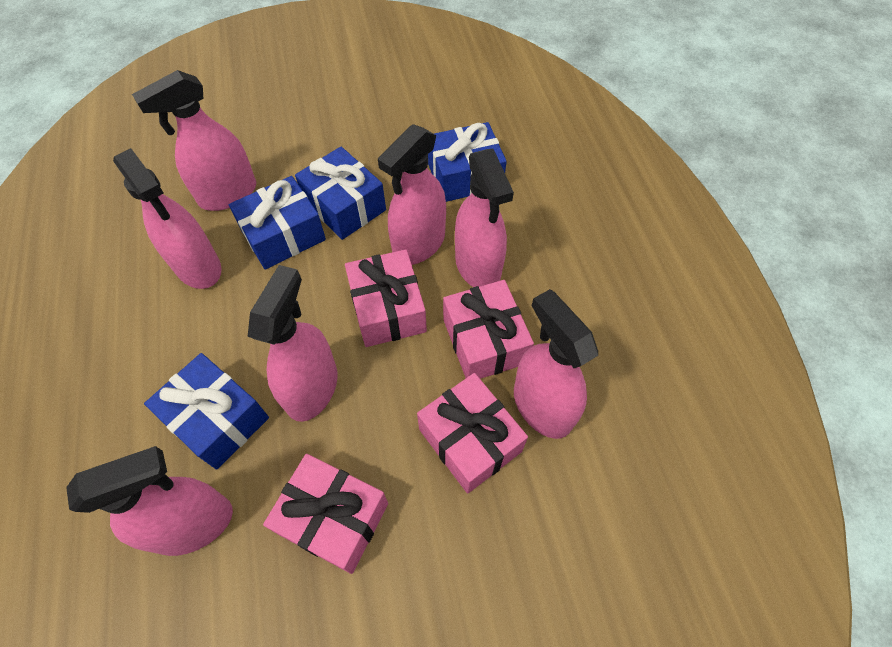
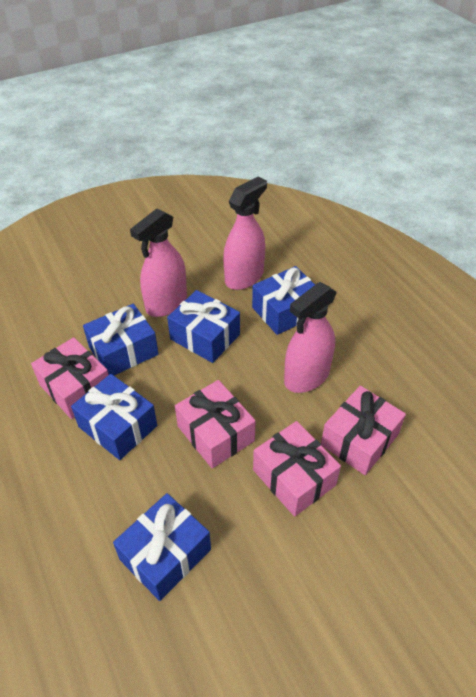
blue gift: 4 -> 5
pink spray bottle: 7 -> 3

